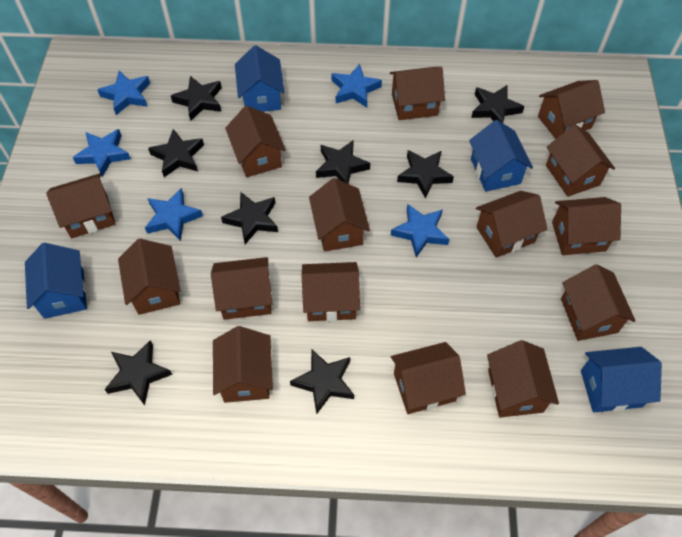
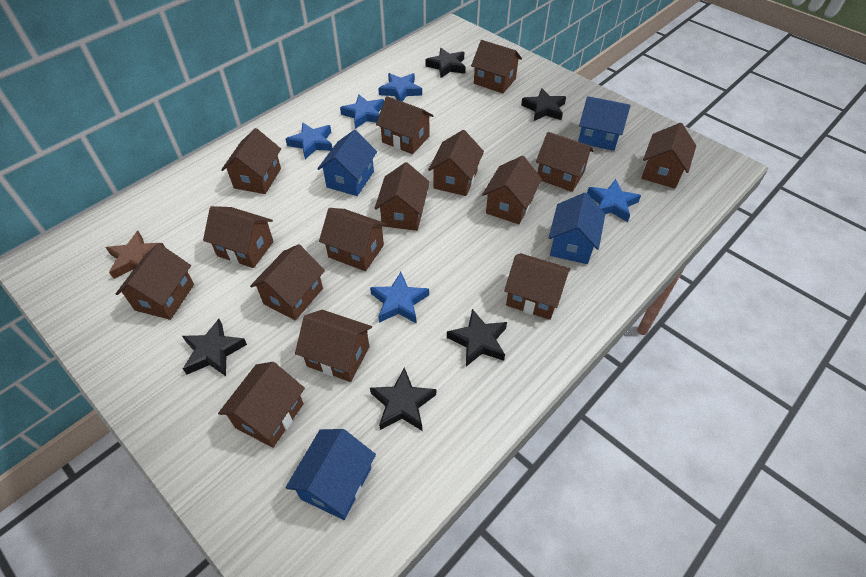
black star: 8 -> 5
brown star: 0 -> 1

